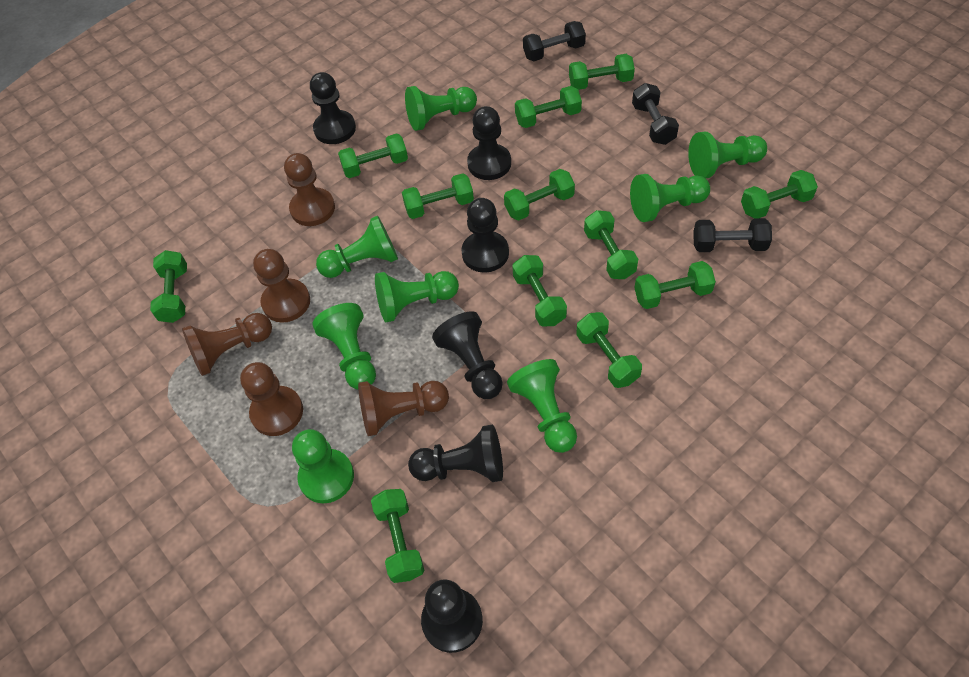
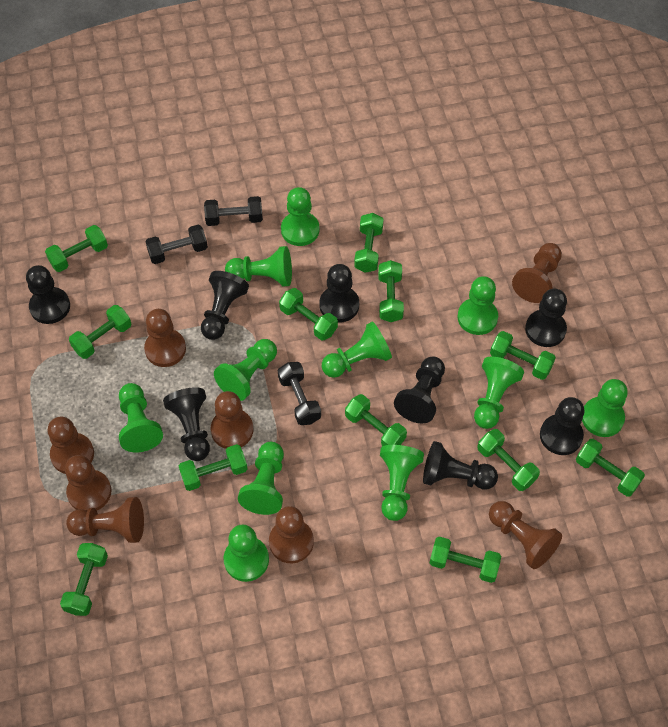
black pawn: 6 -> 8
brown pawn: 5 -> 8
green pawn: 8 -> 11

